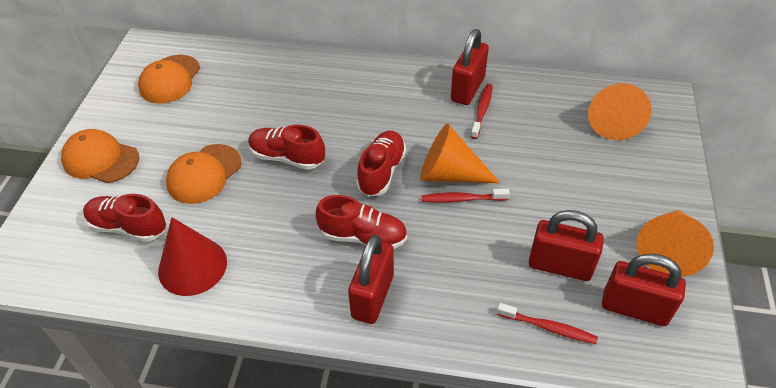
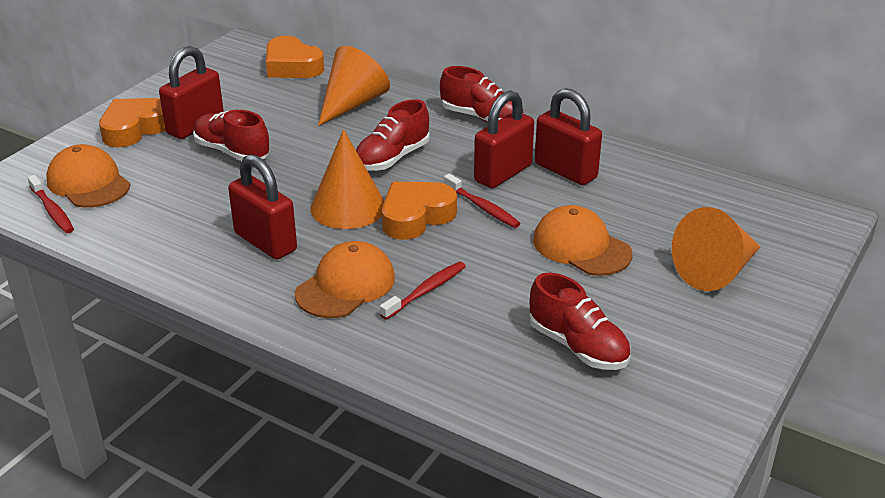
orange heart: 0 -> 3
red cone: 1 -> 0

